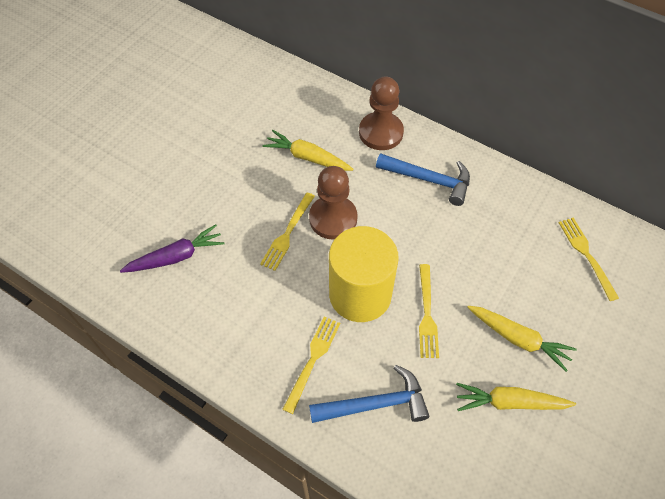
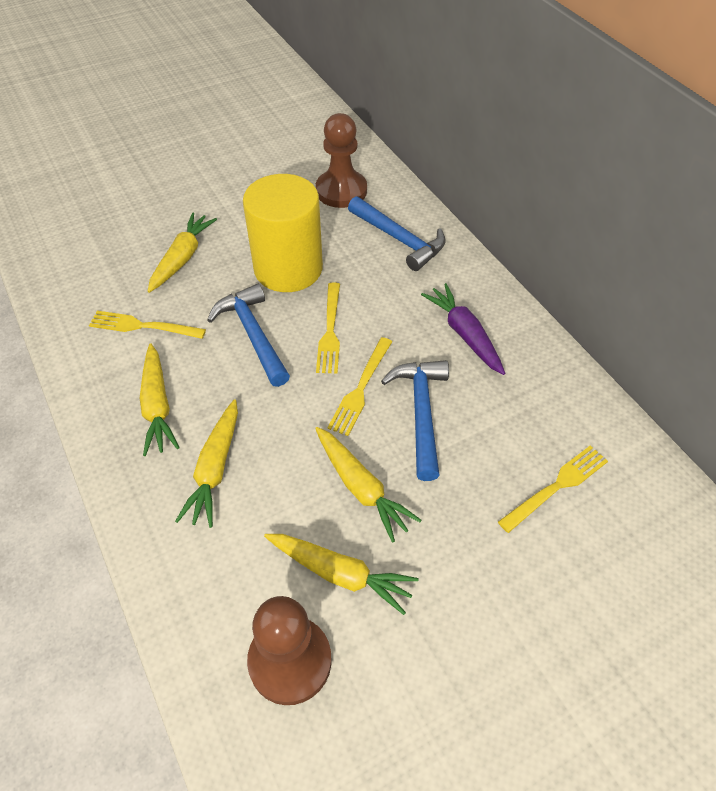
blue hammer: 2 -> 3
yellow carrot: 3 -> 5

